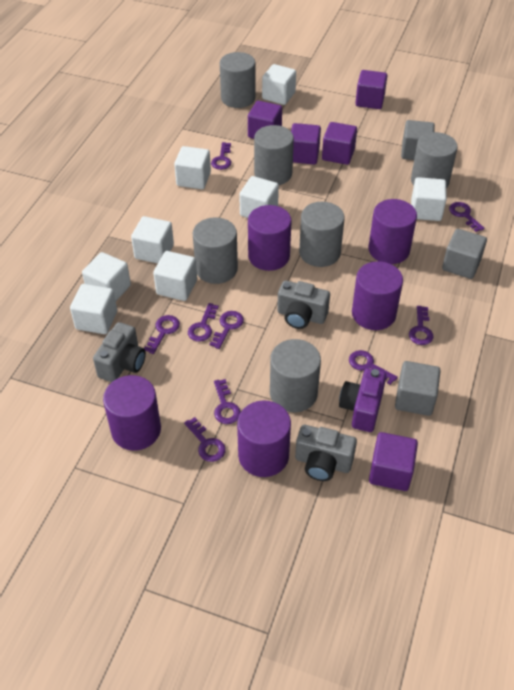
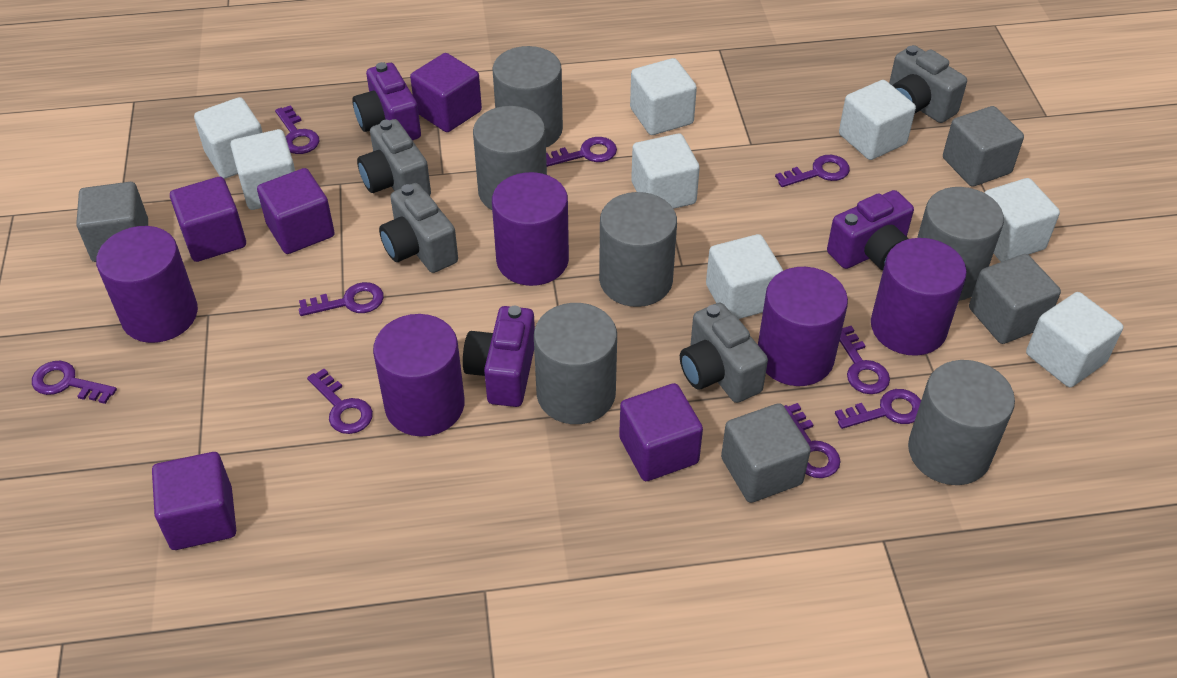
grey camera: 3 -> 4
grey cube: 3 -> 4
purple camera: 1 -> 3

